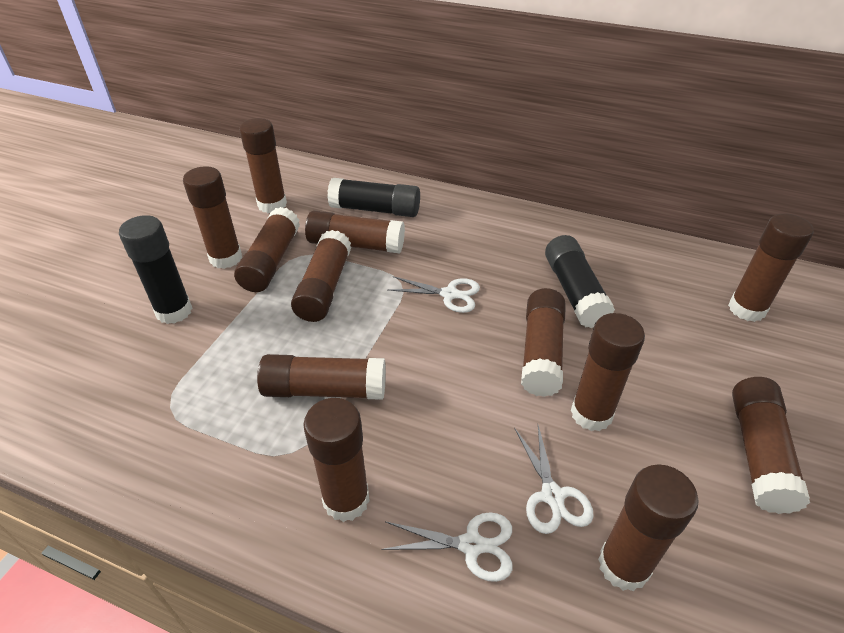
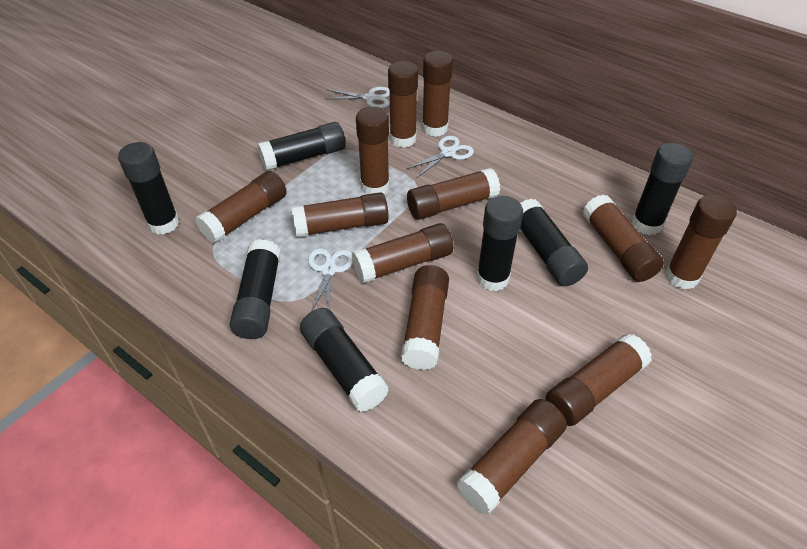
black glue stick: 3 -> 7

